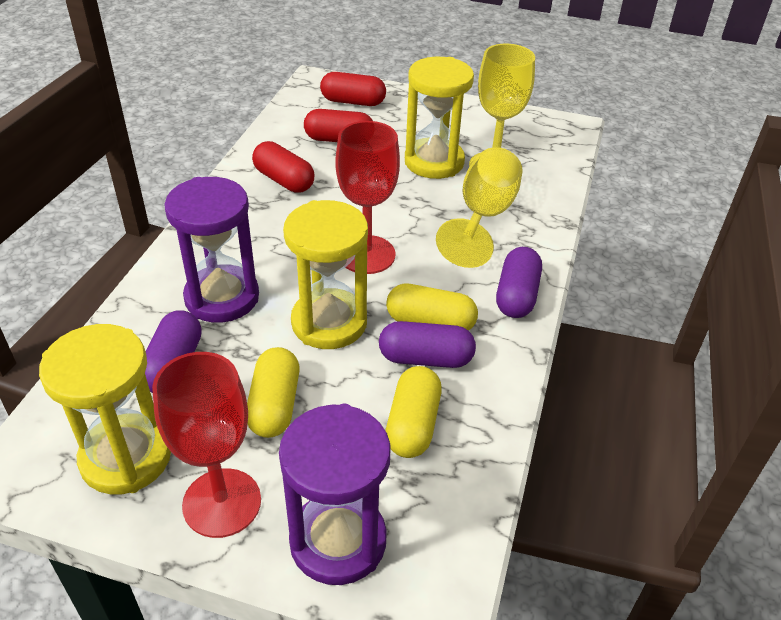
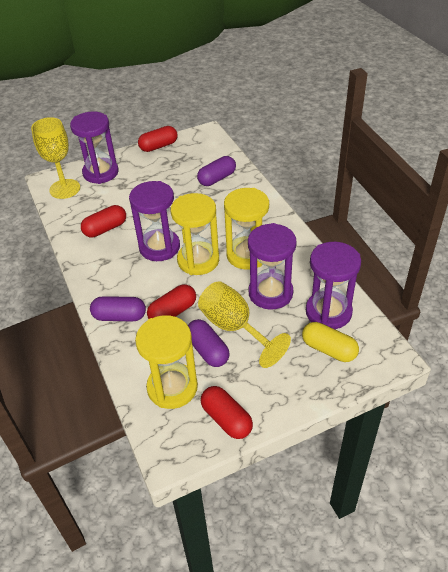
purple hourglass: 2 -> 4
red capsule: 3 -> 4
red goblet: 2 -> 0
yellow capsule: 3 -> 1

